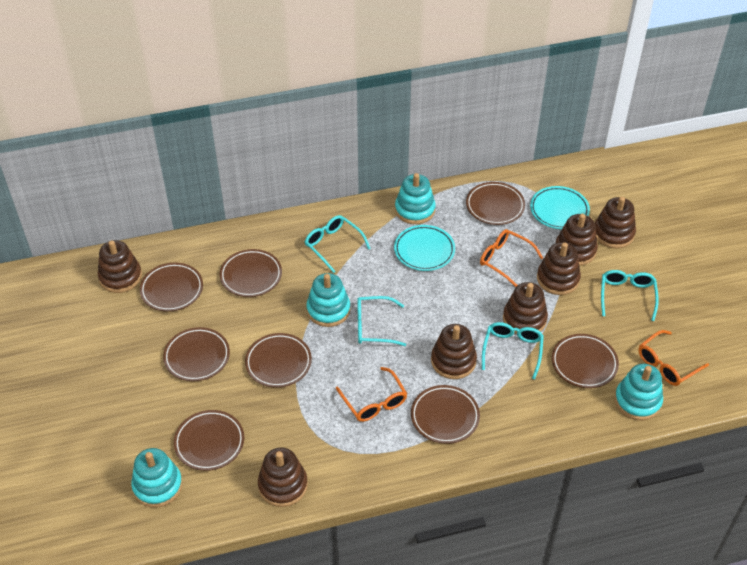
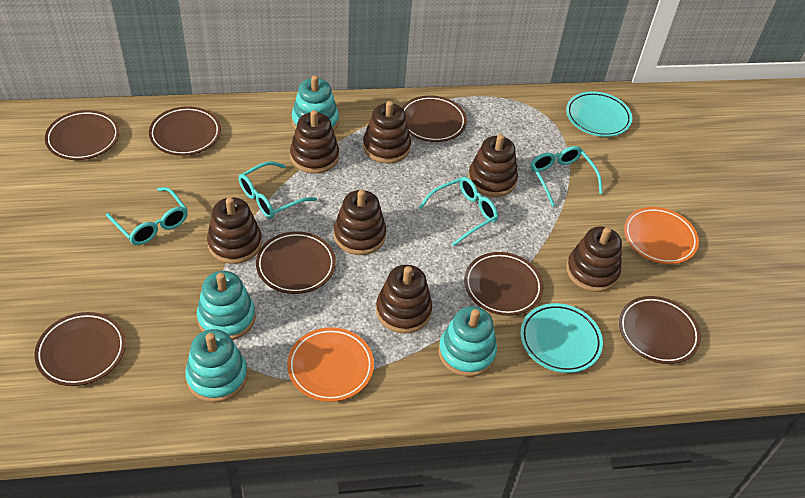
brown plate: 8 -> 7
orange glasses: 3 -> 0
orange plate: 0 -> 2

